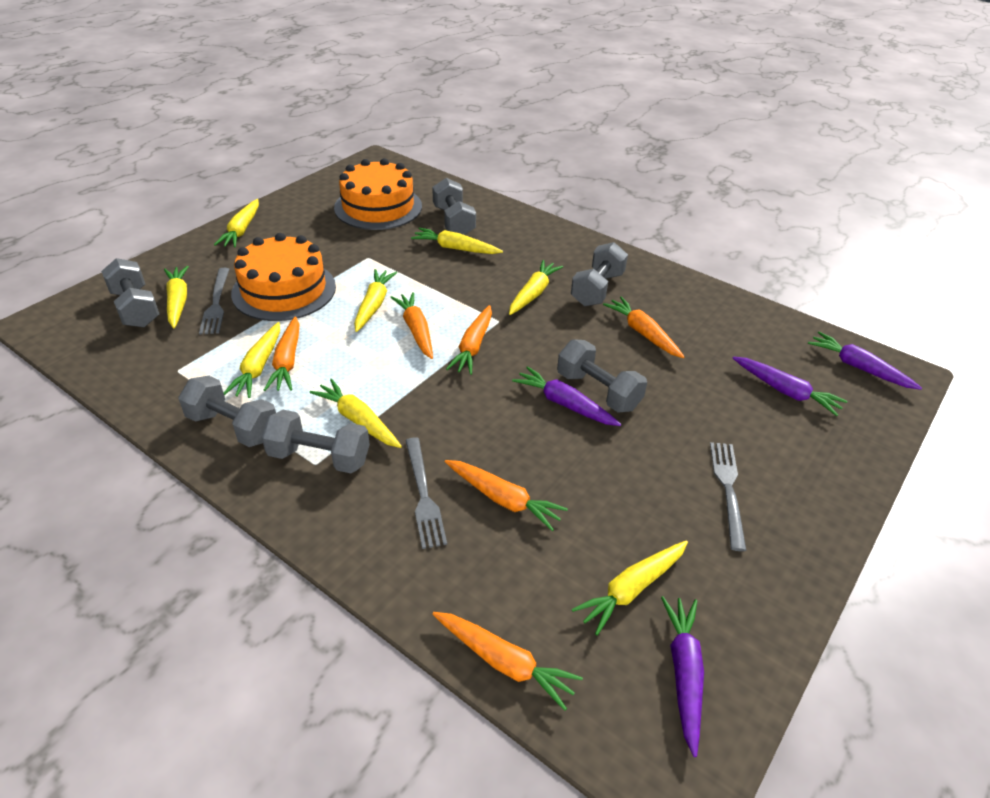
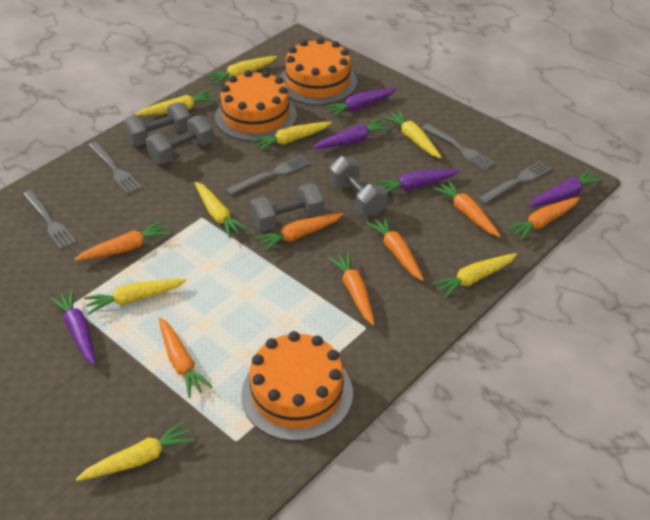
grey dumbbell: 6 -> 4
grey fork: 3 -> 5
orange cake: 2 -> 3
orange carrot: 6 -> 7
purple carrot: 4 -> 5

